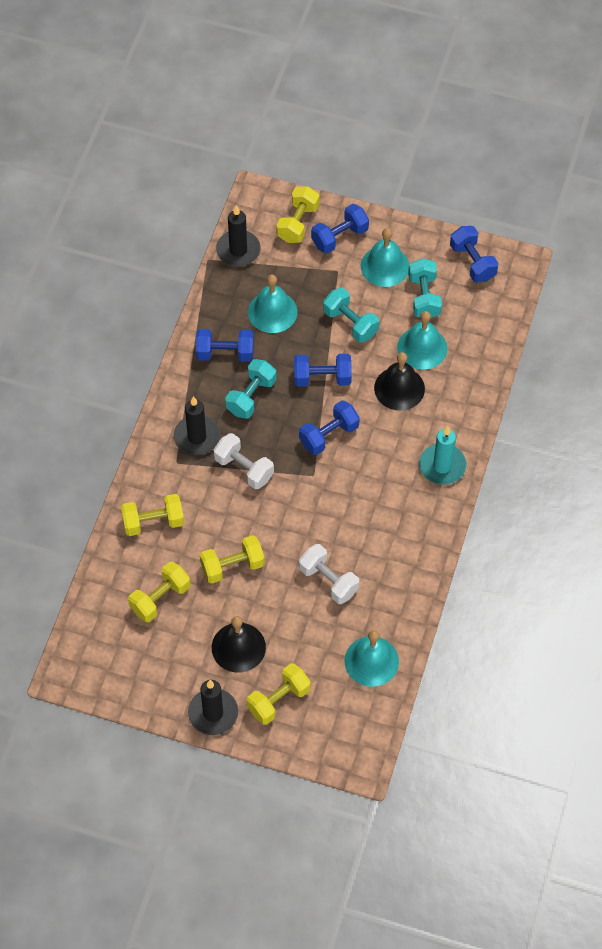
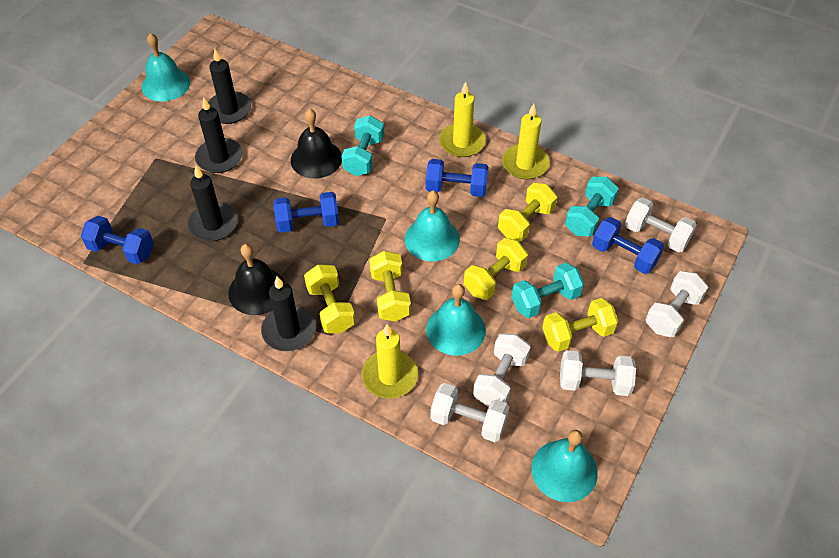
black candle: 3 -> 4
blue dumbbell: 5 -> 4
turquoise candle: 1 -> 0
white dumbbell: 2 -> 5
yellow candle: 0 -> 3

